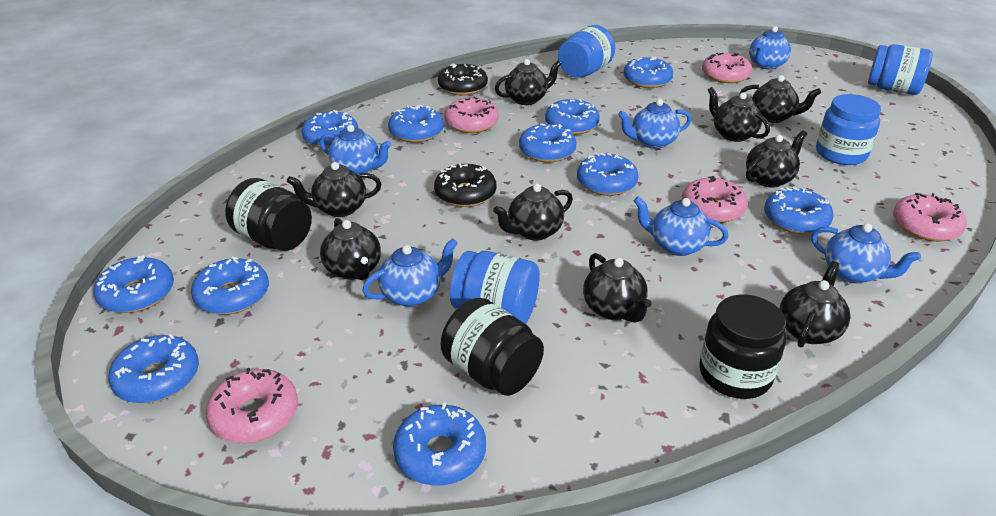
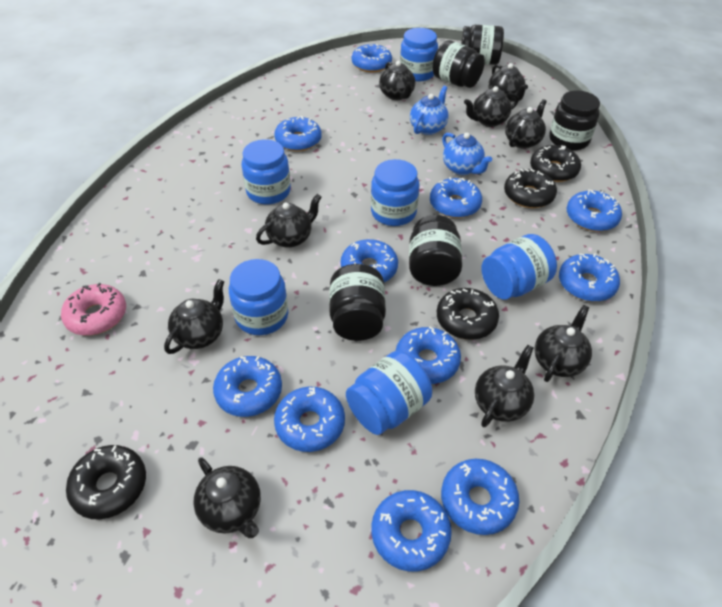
black donut: 2 -> 4
black jar: 3 -> 5
blue jar: 4 -> 6
blue teapot: 6 -> 2
pink donut: 5 -> 1

